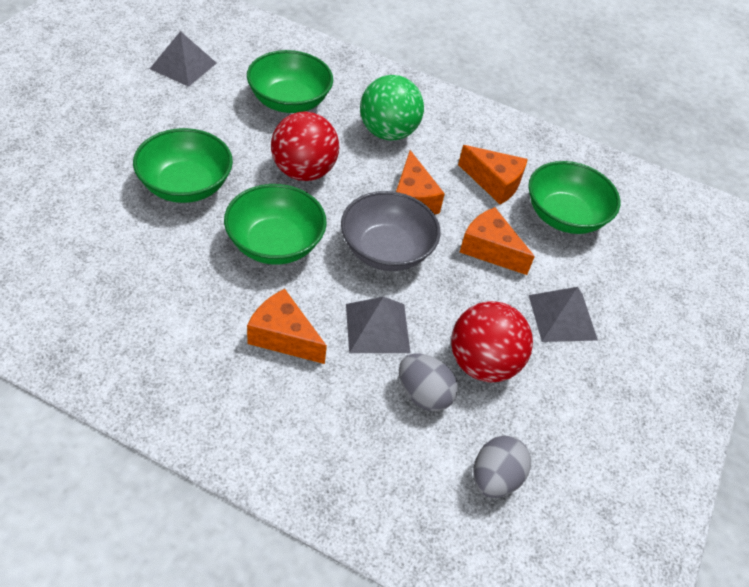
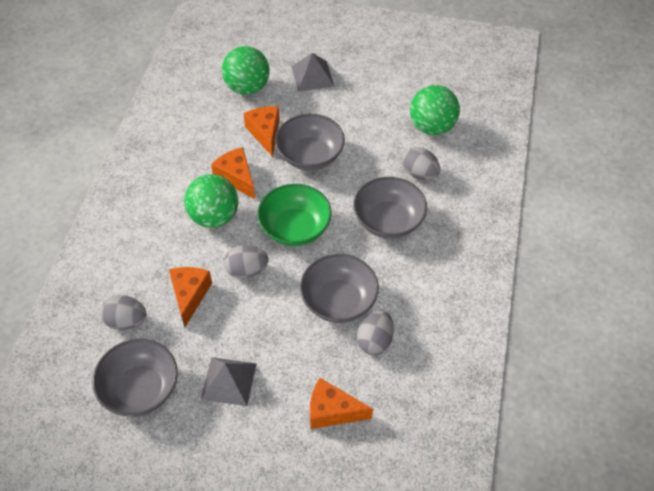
green ball: 1 -> 3
green bowl: 4 -> 1
grey bowl: 1 -> 4
grey egg: 2 -> 4
grey pyramid: 3 -> 2
red ball: 2 -> 0

